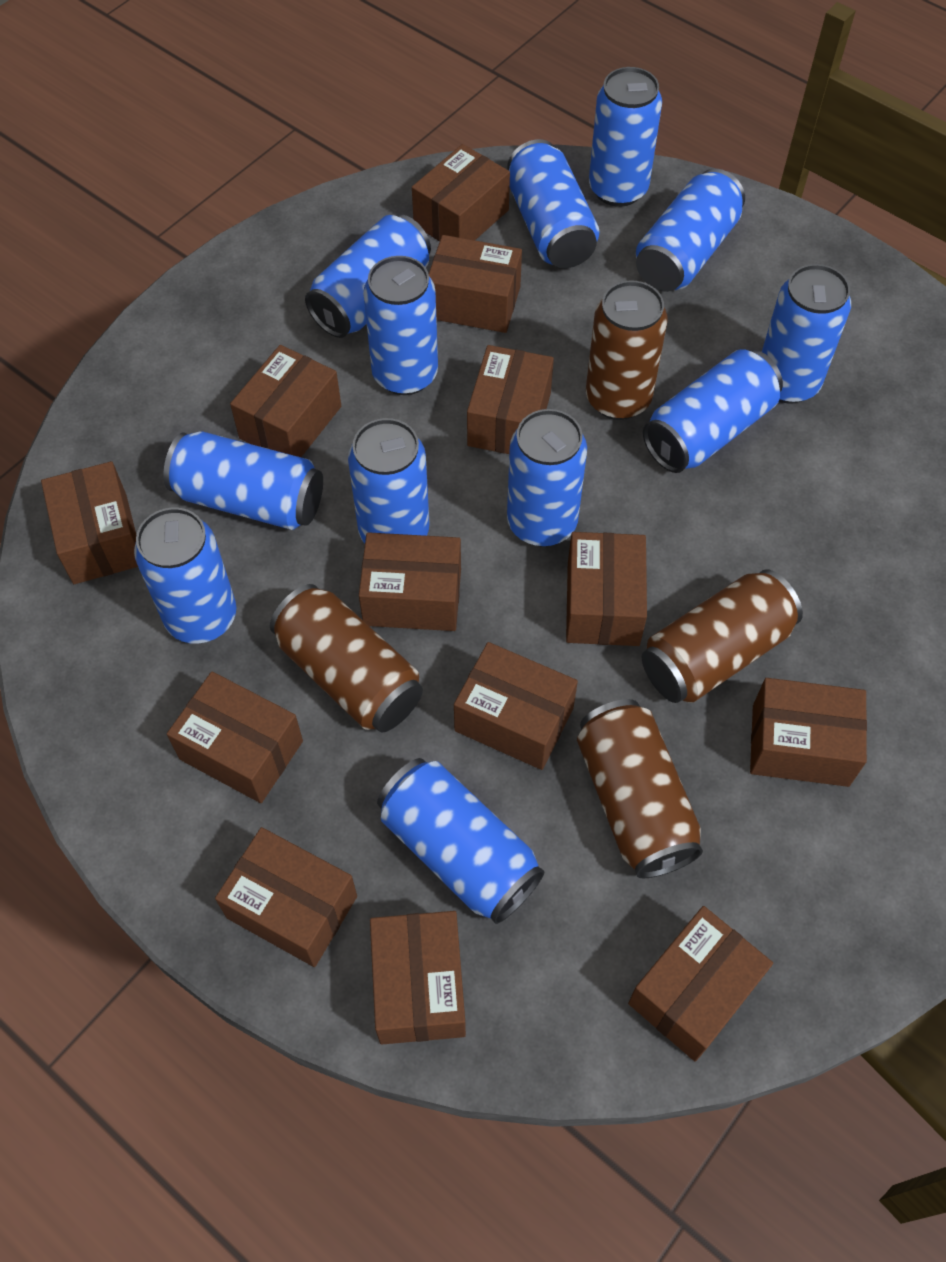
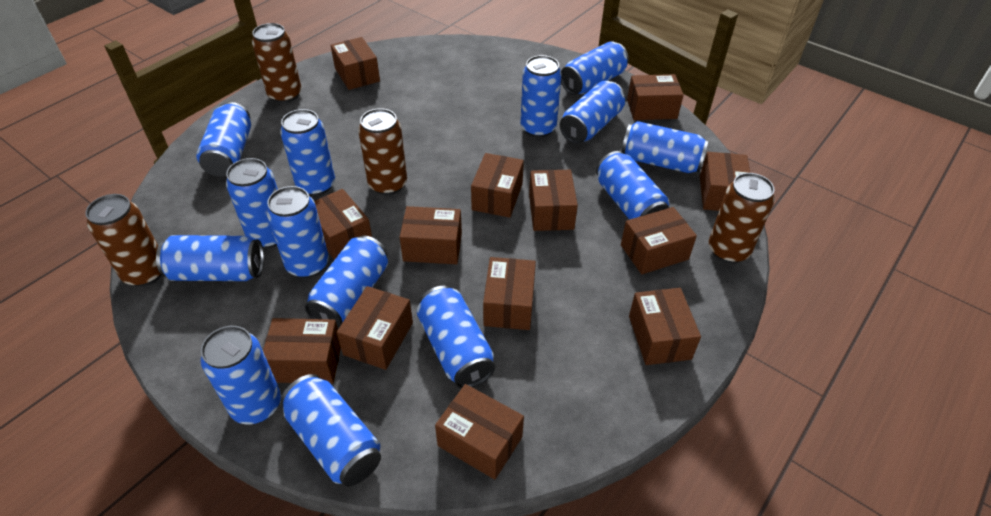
blue can: 12 -> 14

